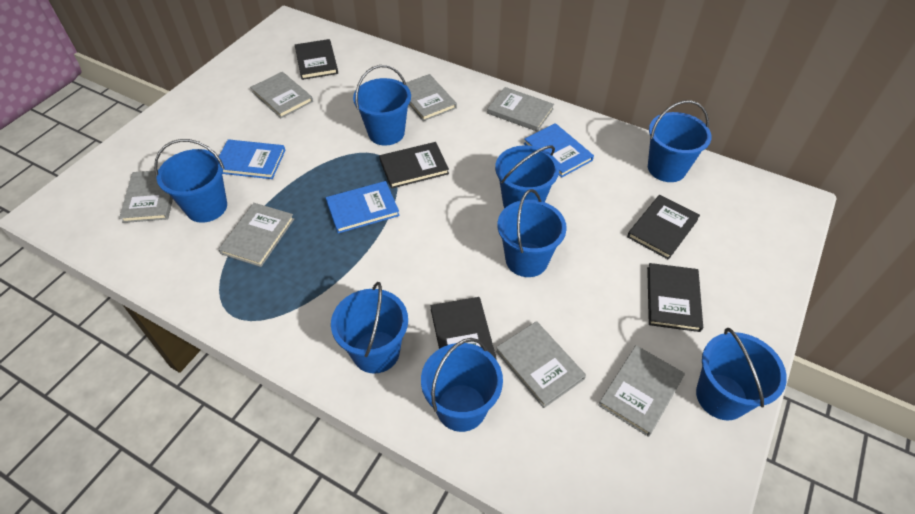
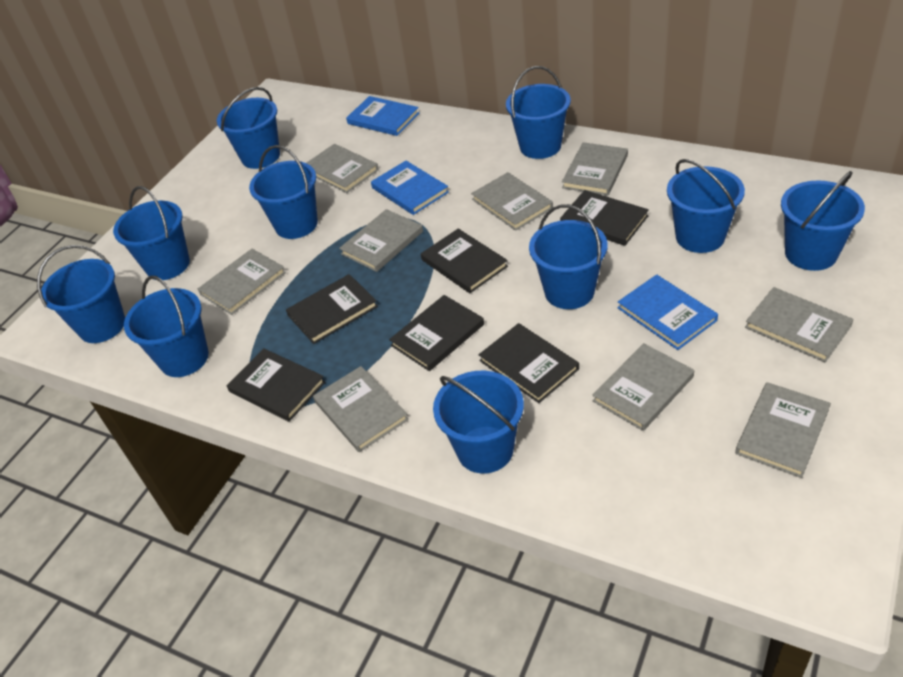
black book: 5 -> 6
blue bucket: 8 -> 10
grey book: 7 -> 9

